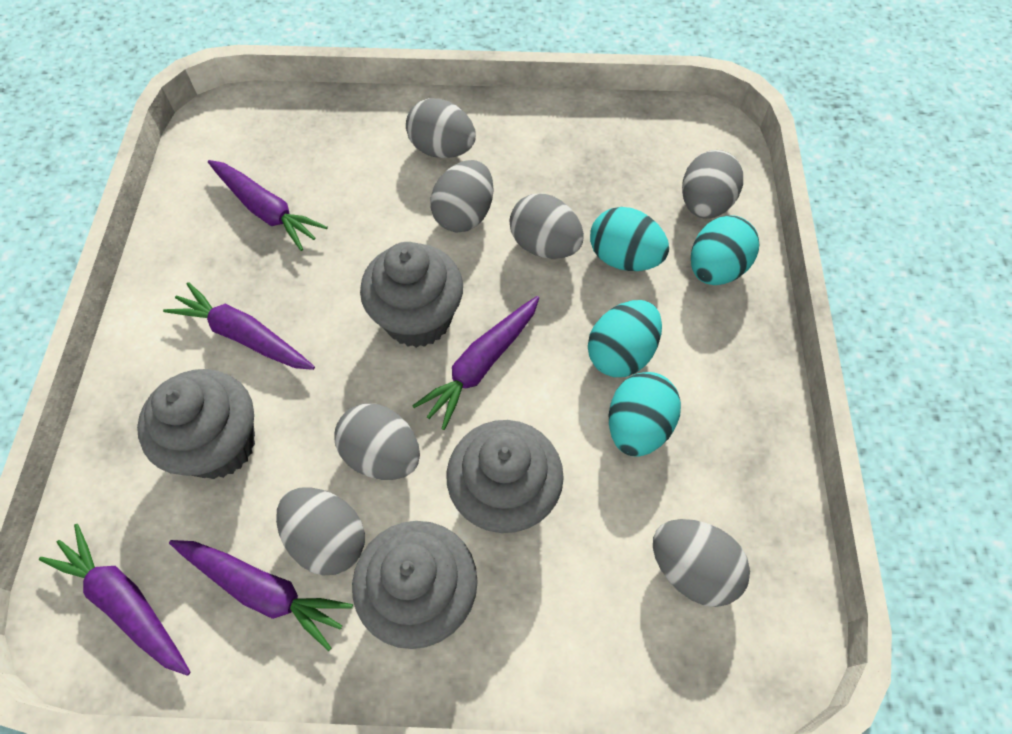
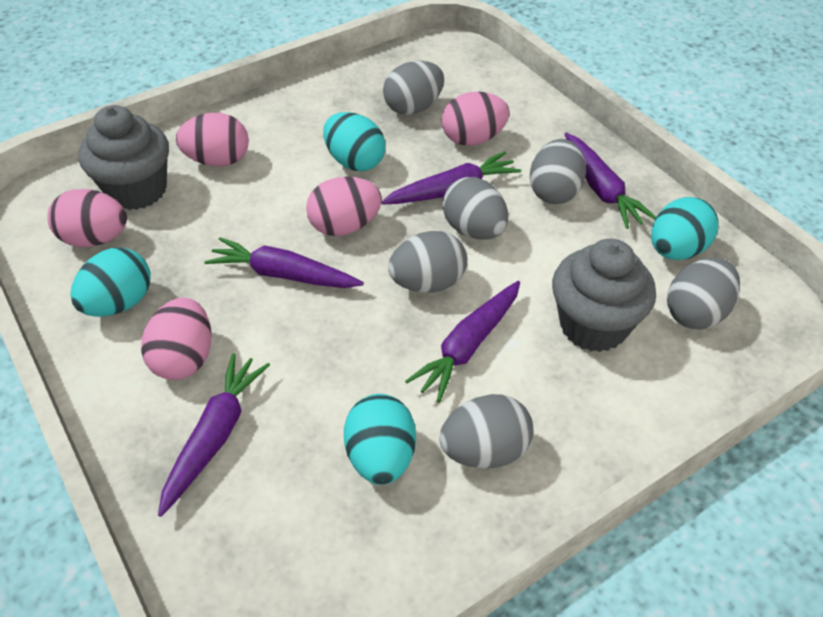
grey cupcake: 4 -> 2
grey egg: 7 -> 6
pink egg: 0 -> 5

